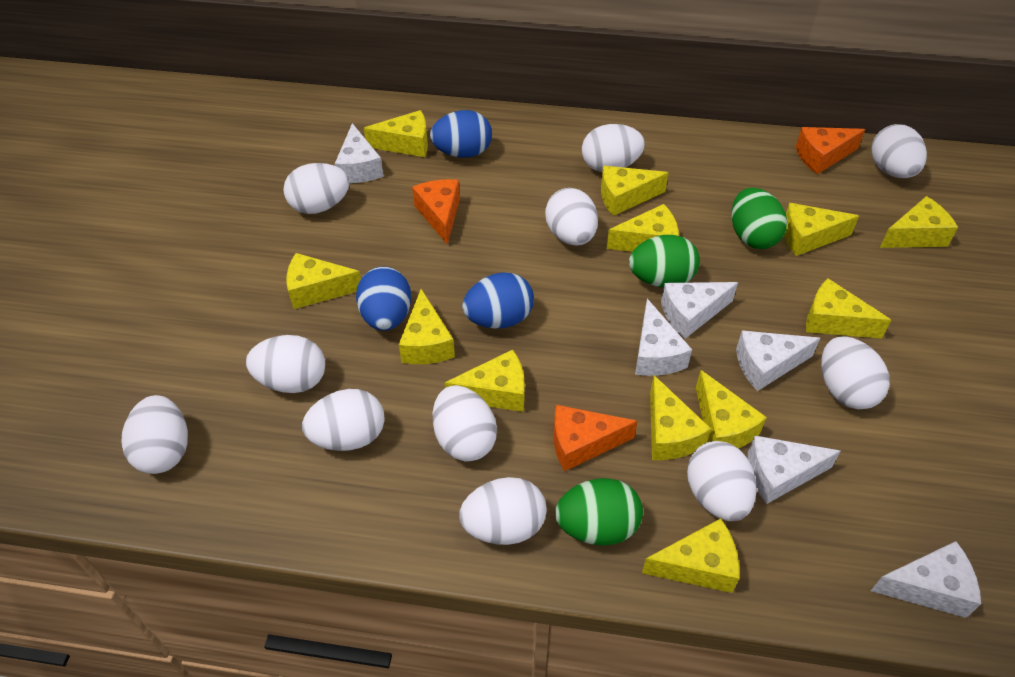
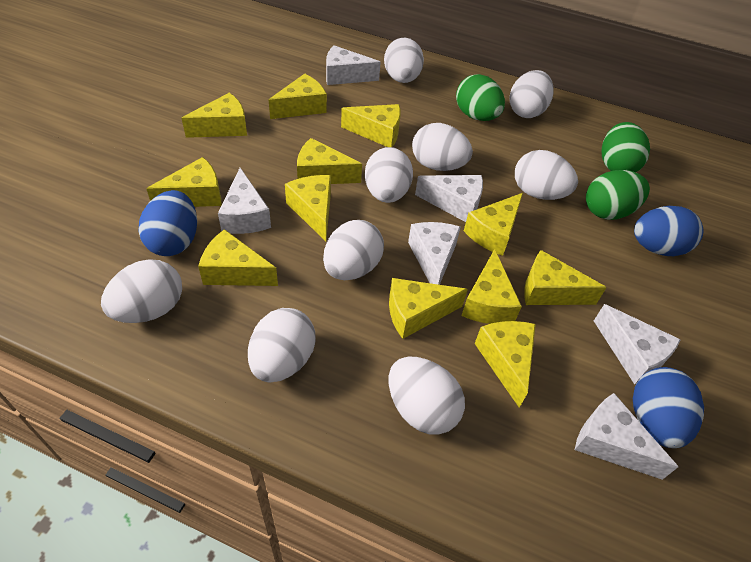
orange cheese: 3 -> 0
white egg: 11 -> 9

